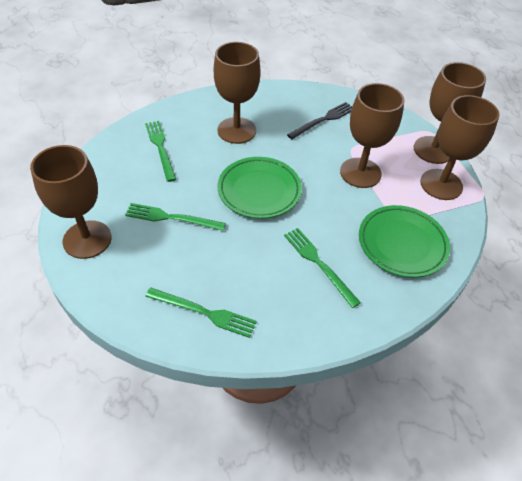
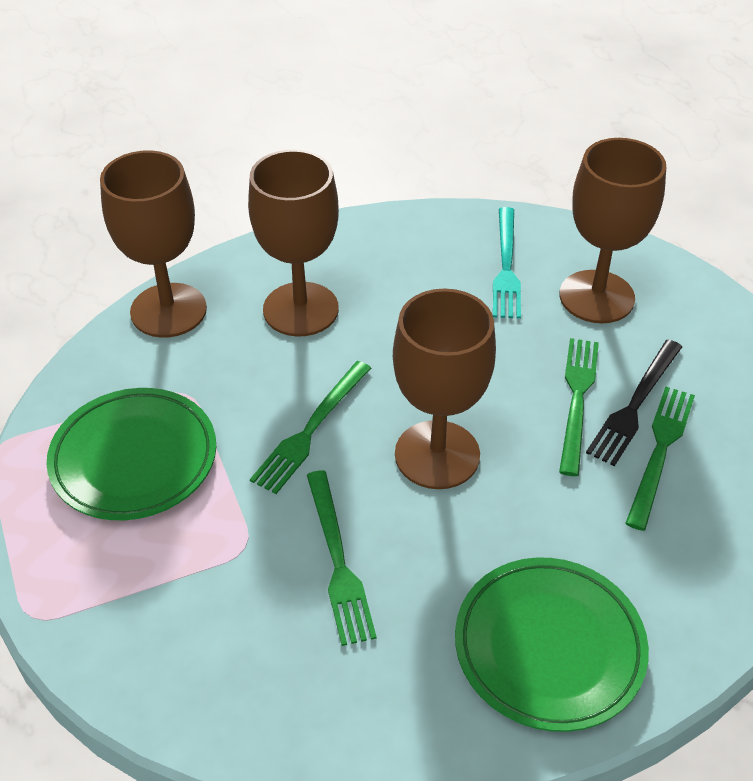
brown goblet: 5 -> 4
turquoise fork: 0 -> 1

